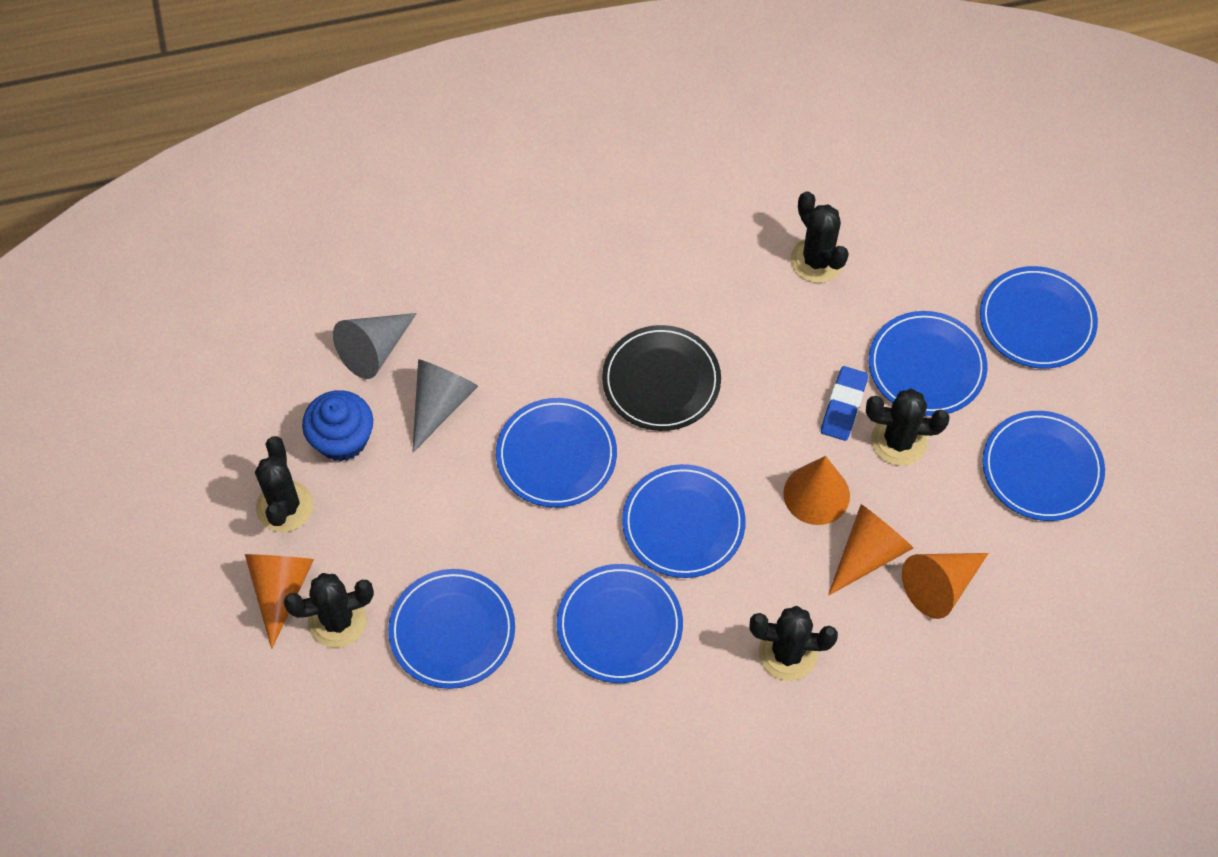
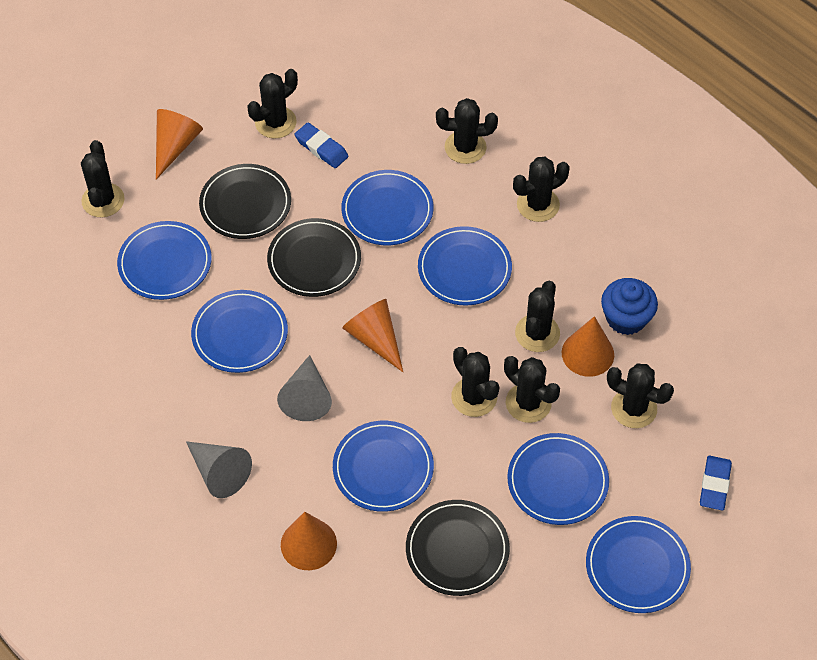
black cactus: 5 -> 8
black plate: 1 -> 3
blue eraser: 1 -> 2

